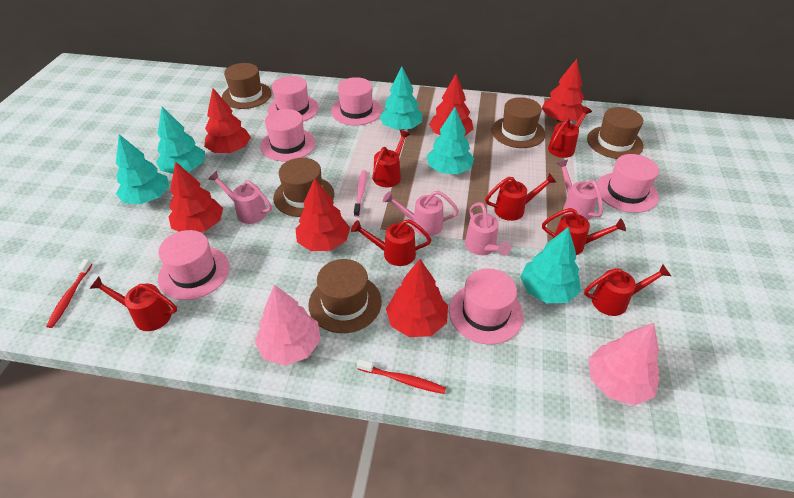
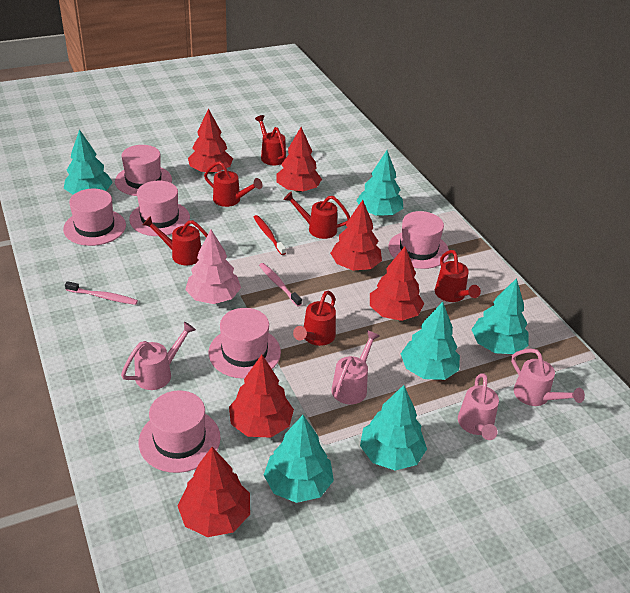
brown hat: 5 -> 0
pink toothbrush: 1 -> 2
pink tree: 2 -> 1
red toothbrush: 2 -> 1
red watering can: 7 -> 6
turquoise tree: 5 -> 6

